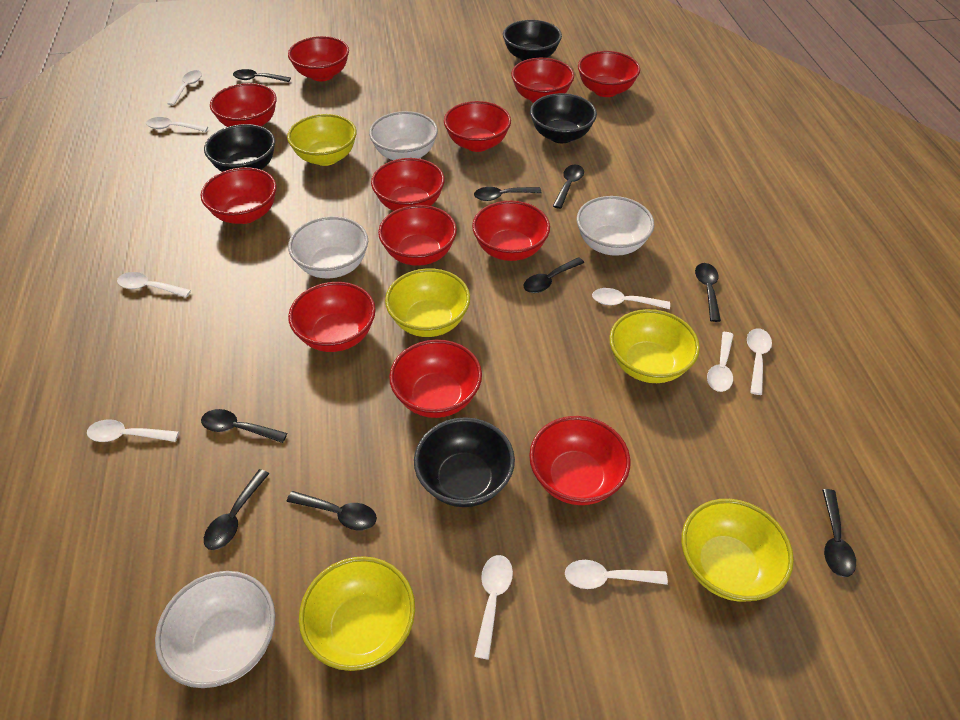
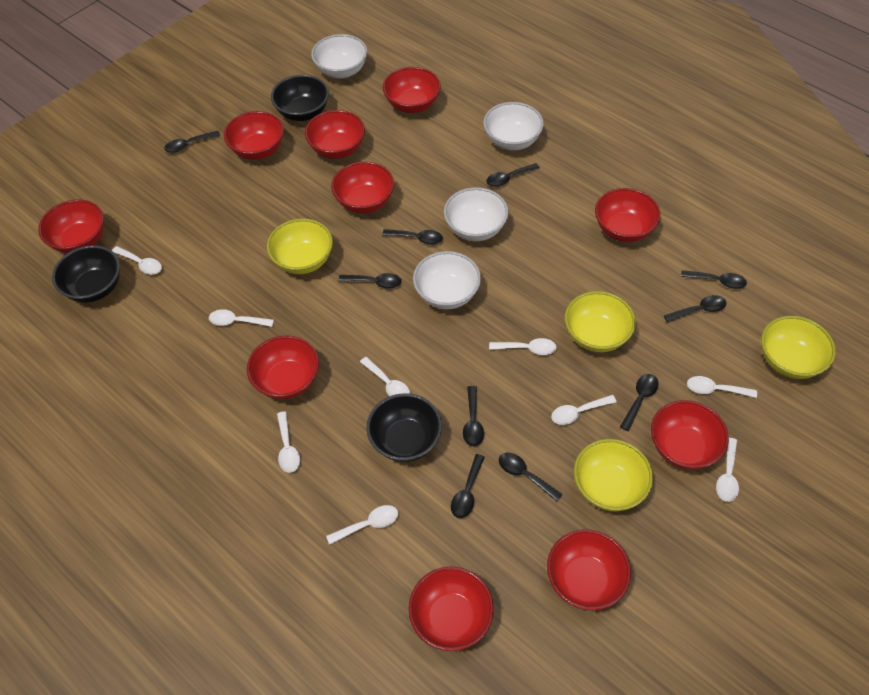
black bowl: 4 -> 3
black spoon: 9 -> 10
red bowl: 12 -> 10
yellow bowl: 5 -> 4

